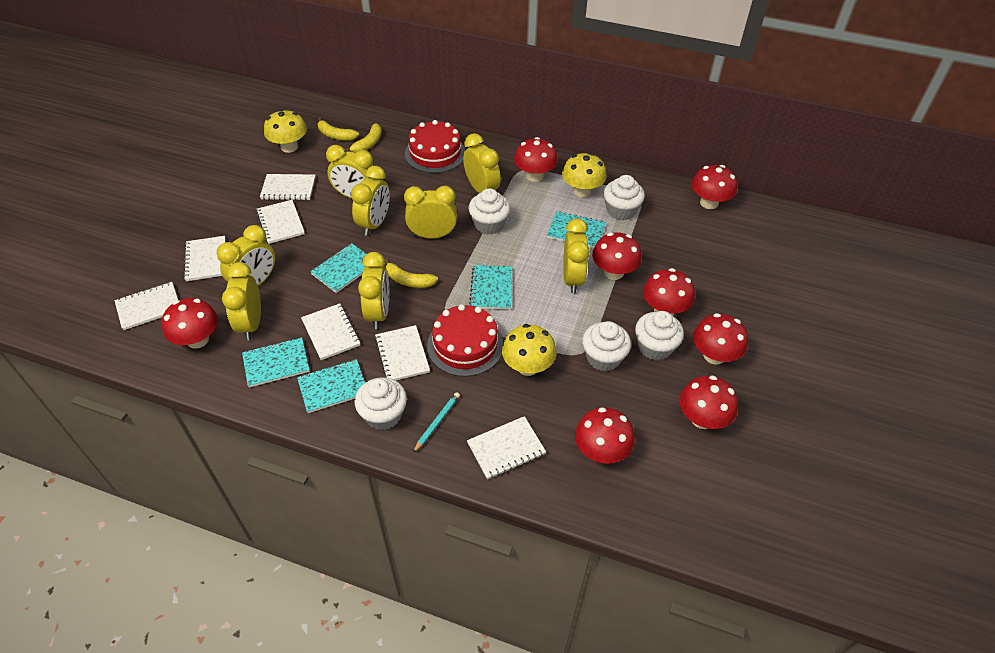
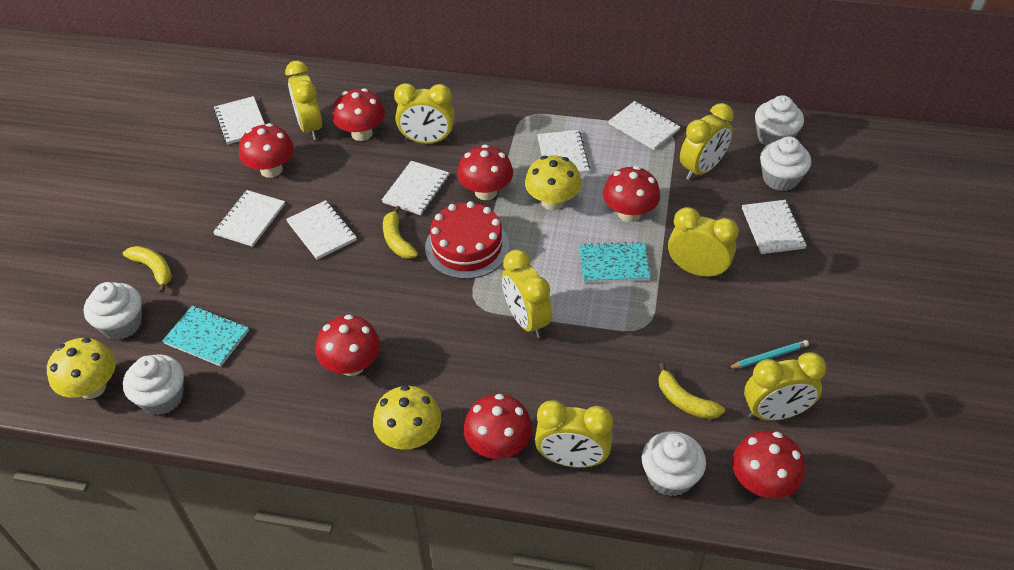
red cake: 2 -> 1
red mushroom: 8 -> 7
turquoise notebook: 5 -> 2
yellow clock: 8 -> 7

